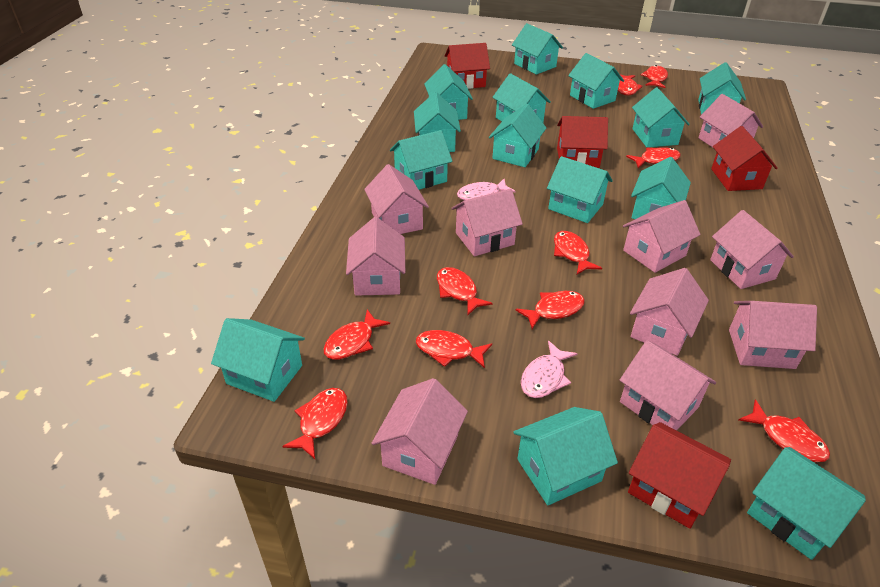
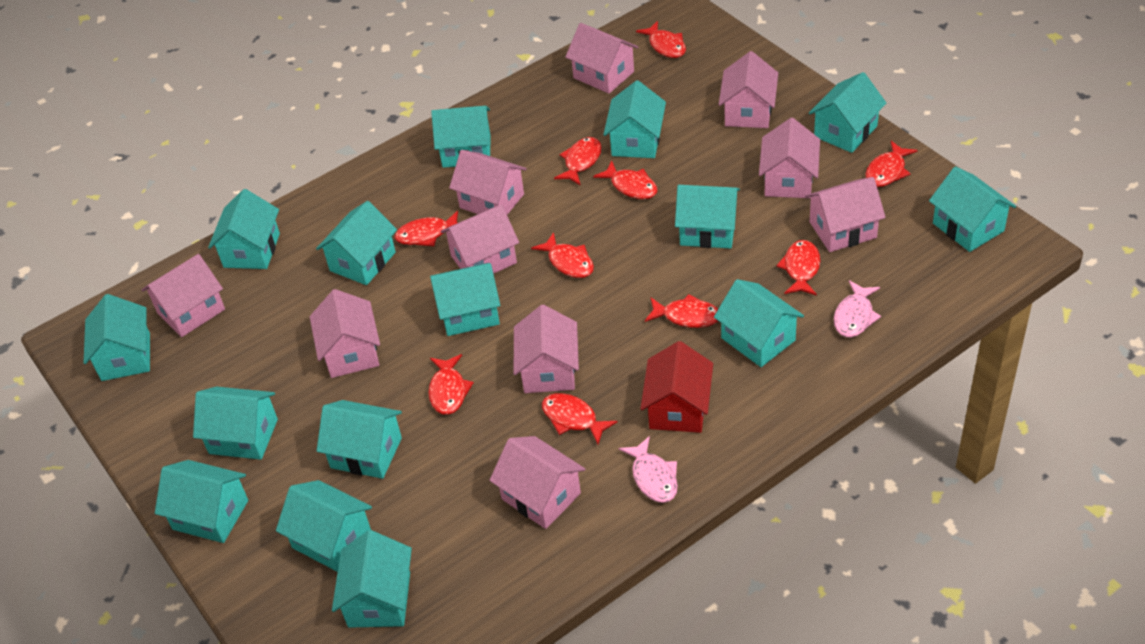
red house: 4 -> 1
turquoise house: 14 -> 15

